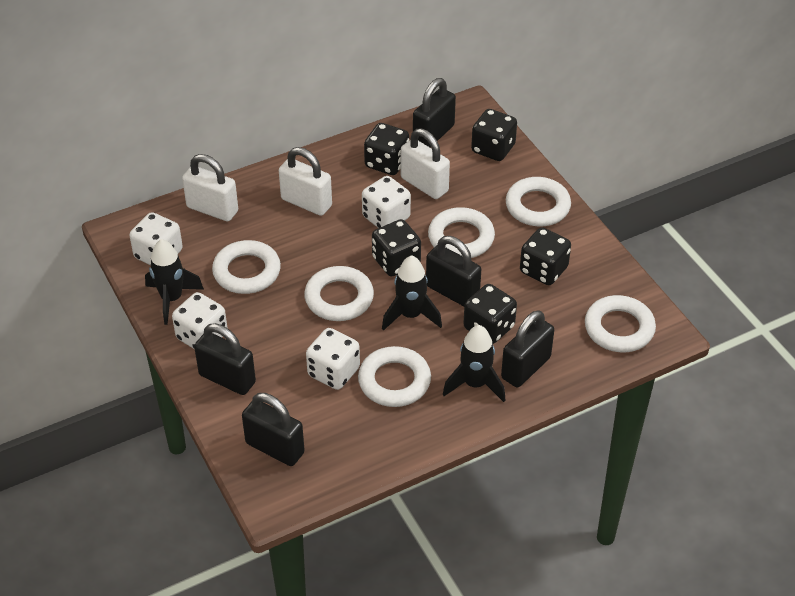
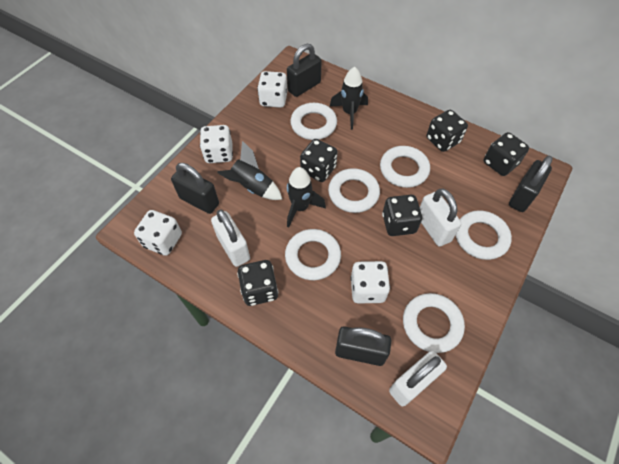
black padlock: 5 -> 4

